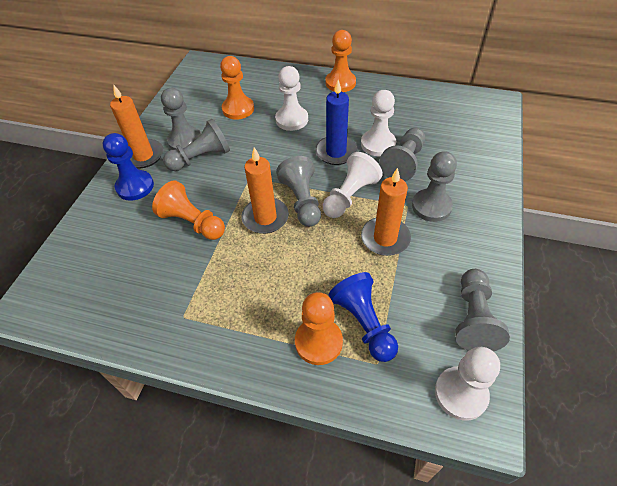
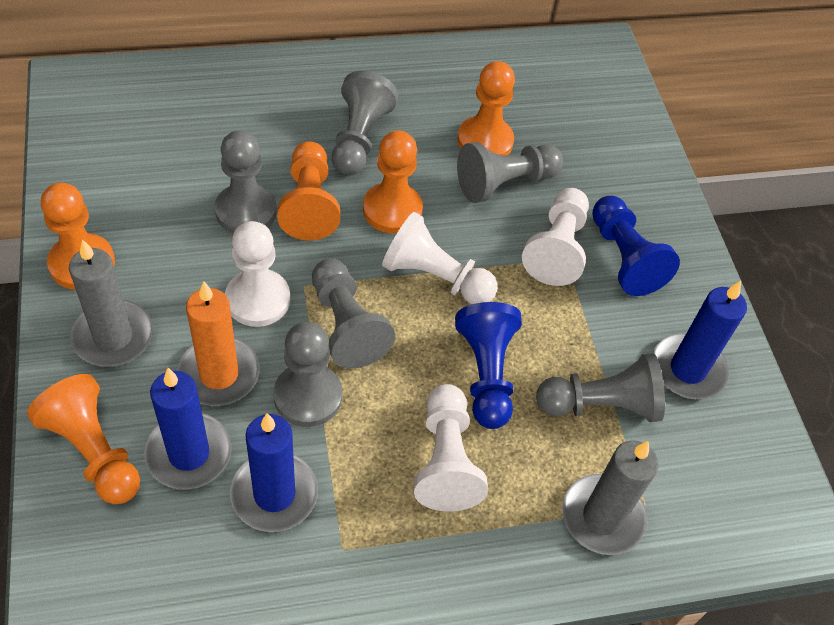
blue candle: 1 -> 3
grey candle: 0 -> 2
orange candle: 3 -> 1
orange pawn: 4 -> 5

